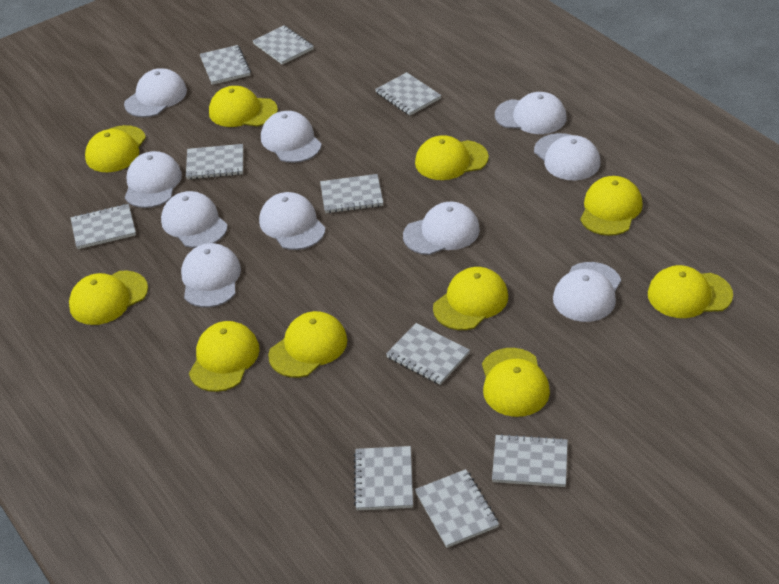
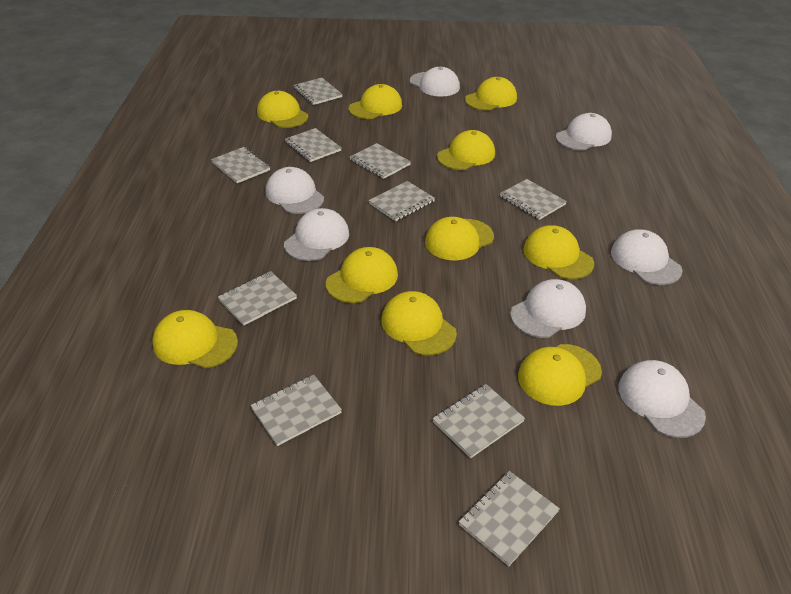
white cap: 10 -> 7

